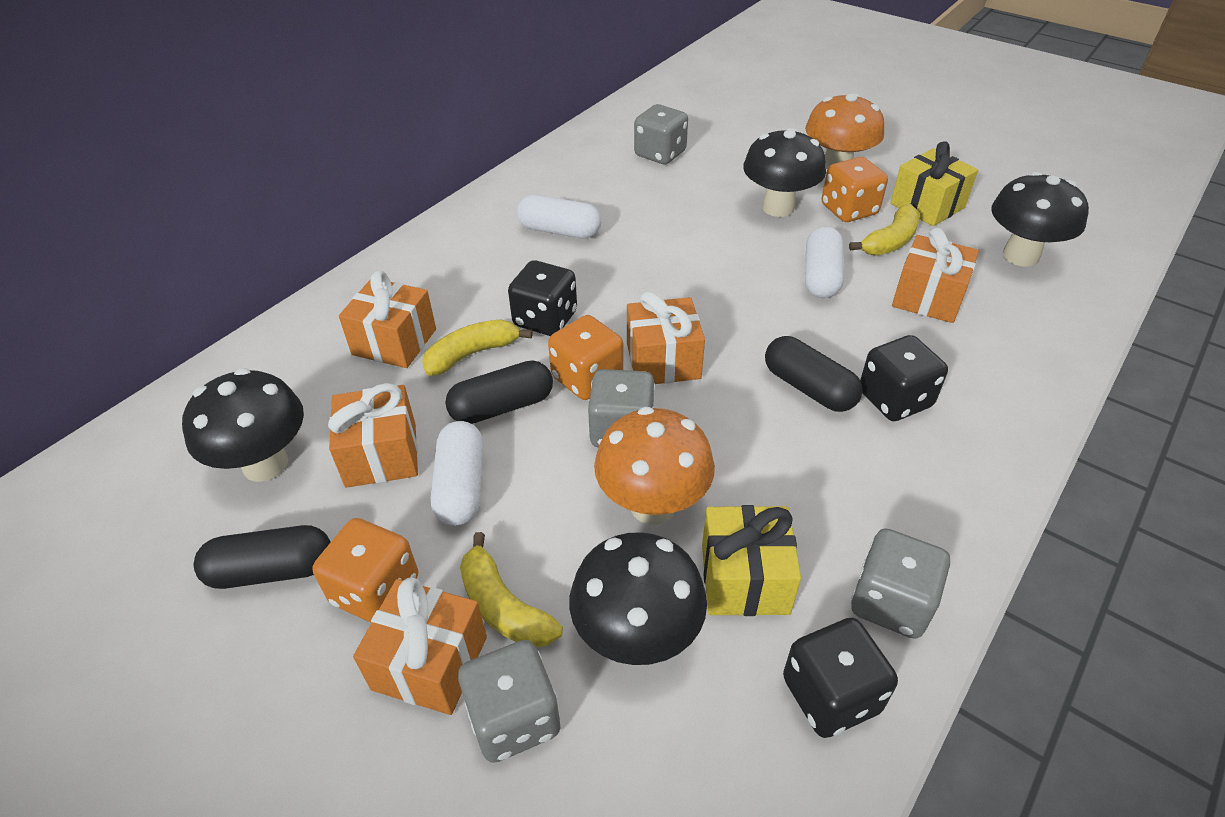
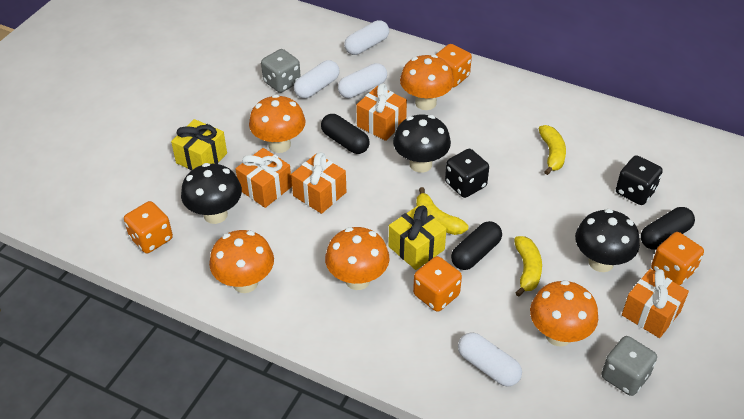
black dice: 3 -> 2
black mushroom: 4 -> 3
grey dice: 4 -> 2
orange dice: 3 -> 4
orange gift: 5 -> 4
orange mushroom: 2 -> 5
white capsule: 3 -> 4

